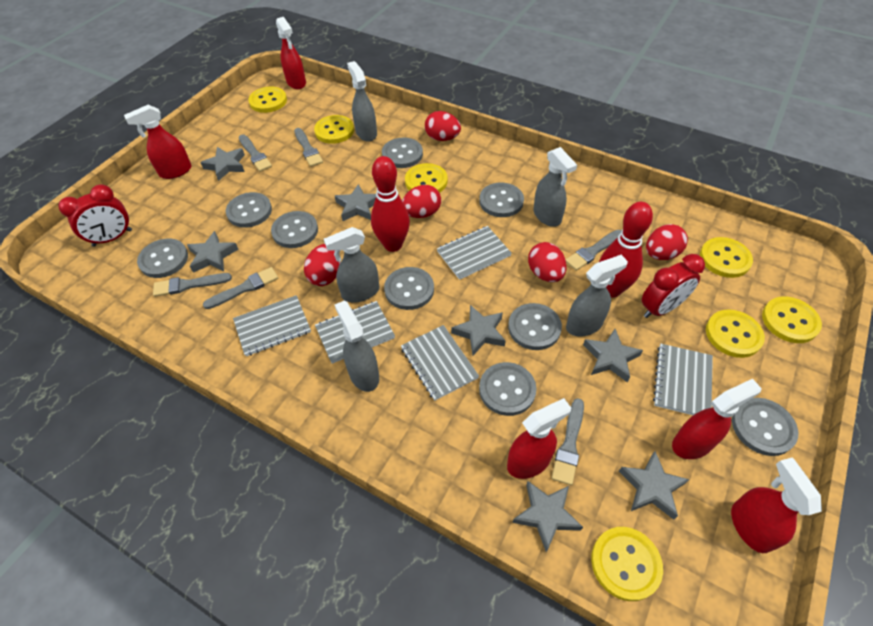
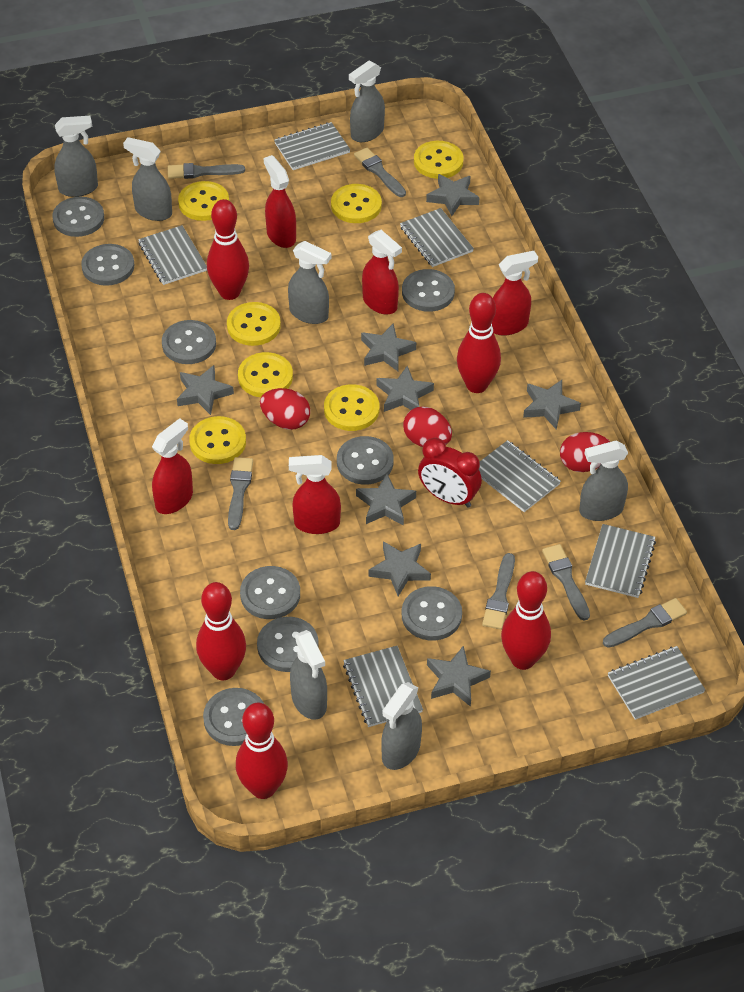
grey notebook: 5 -> 7
grey spray bottle: 5 -> 7
grey star: 7 -> 8
red bowling pin: 2 -> 5
red clock: 2 -> 1
red egg: 5 -> 3

